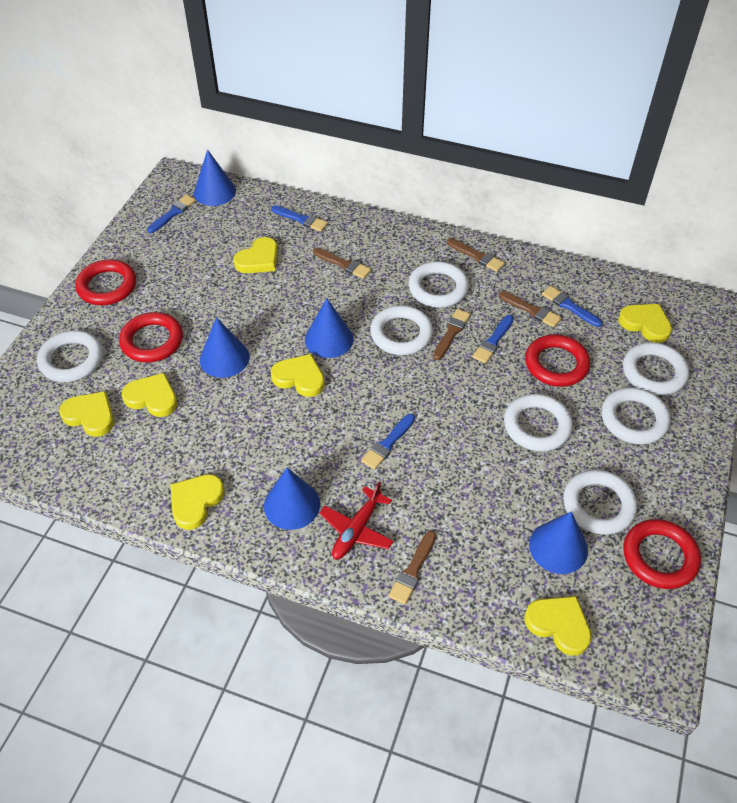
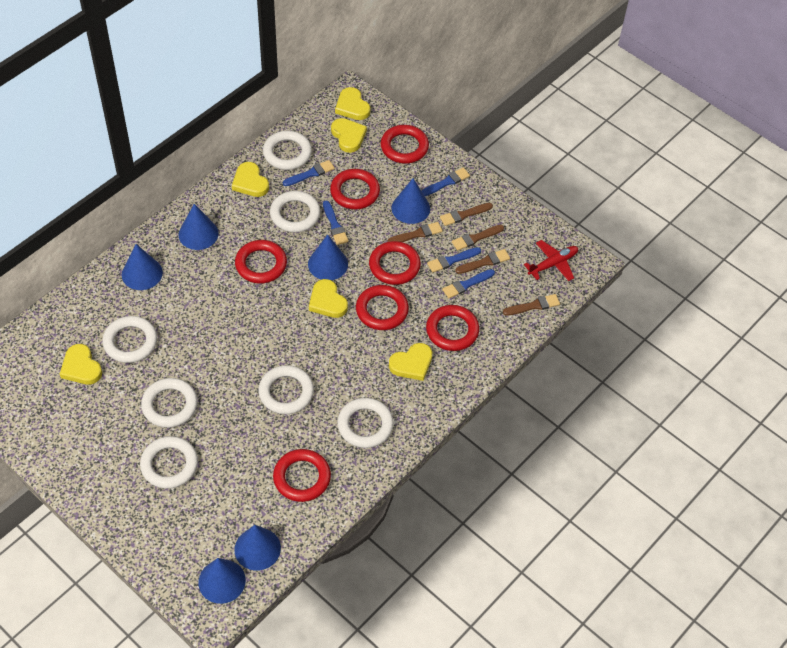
blue cone: 5 -> 6
red ring: 4 -> 7
yellow heart: 7 -> 6

